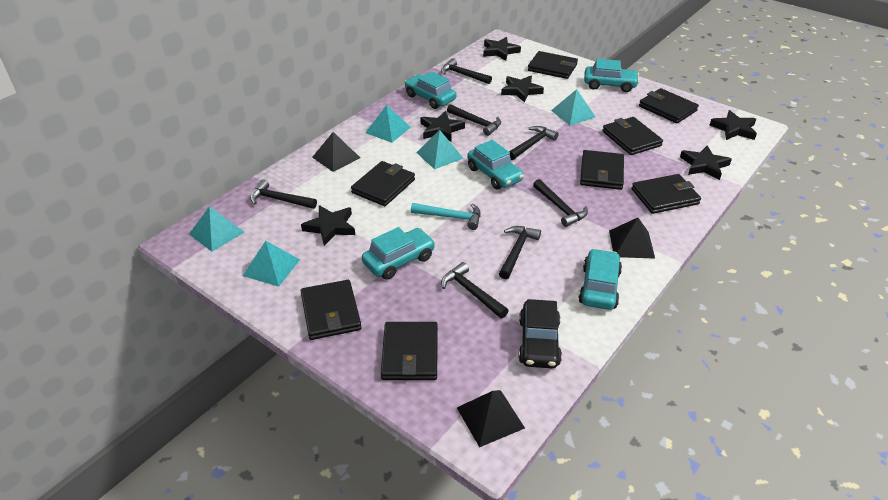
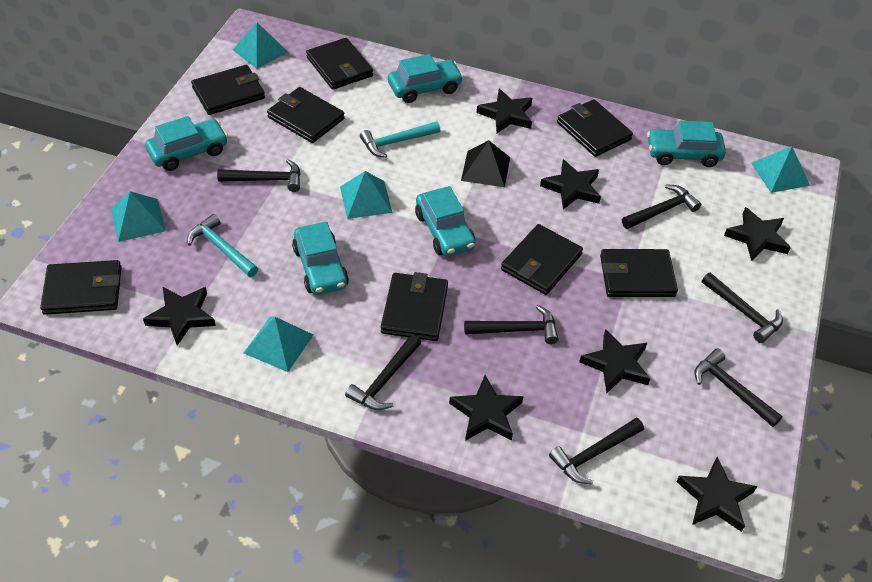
black car: 1 -> 0
black pyramid: 3 -> 1
black star: 6 -> 7
turquoise hammer: 1 -> 2

